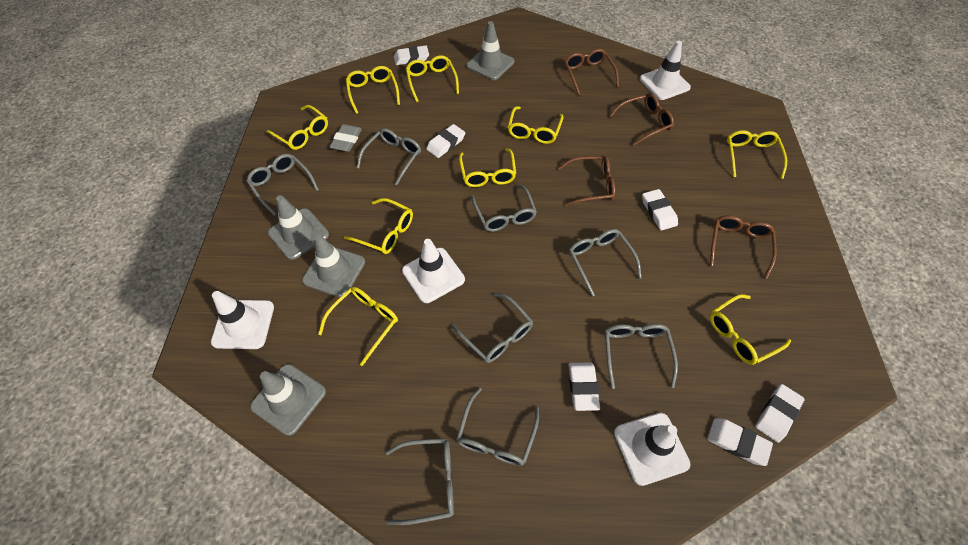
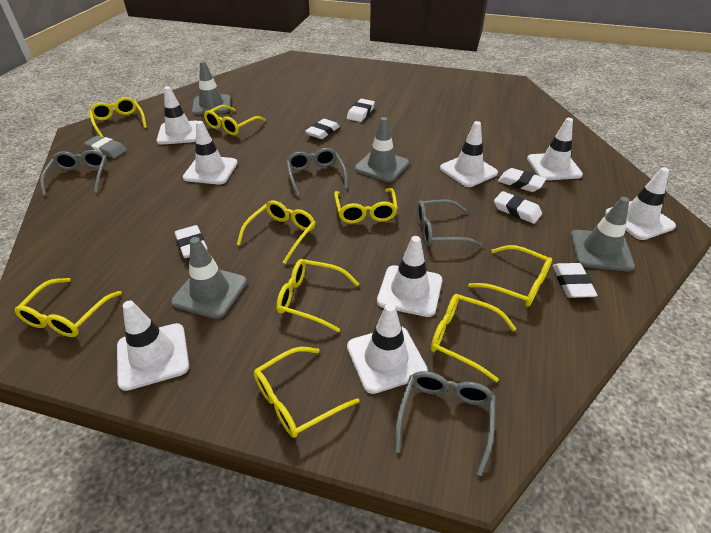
brown glasses: 4 -> 0
grey glasses: 8 -> 4
white traffic cone: 4 -> 8

